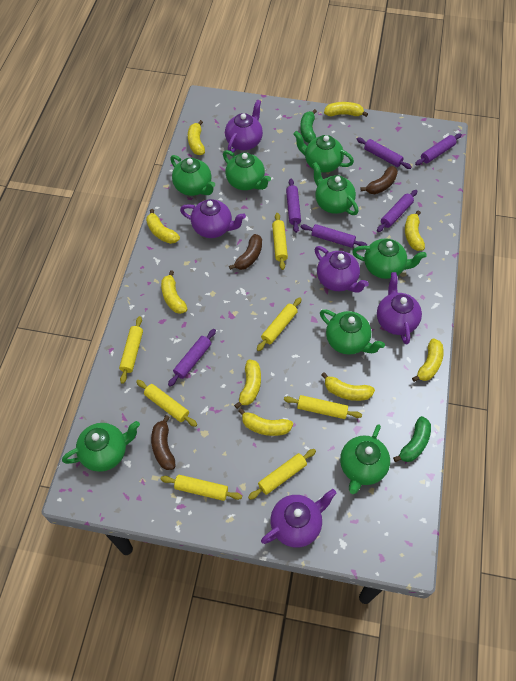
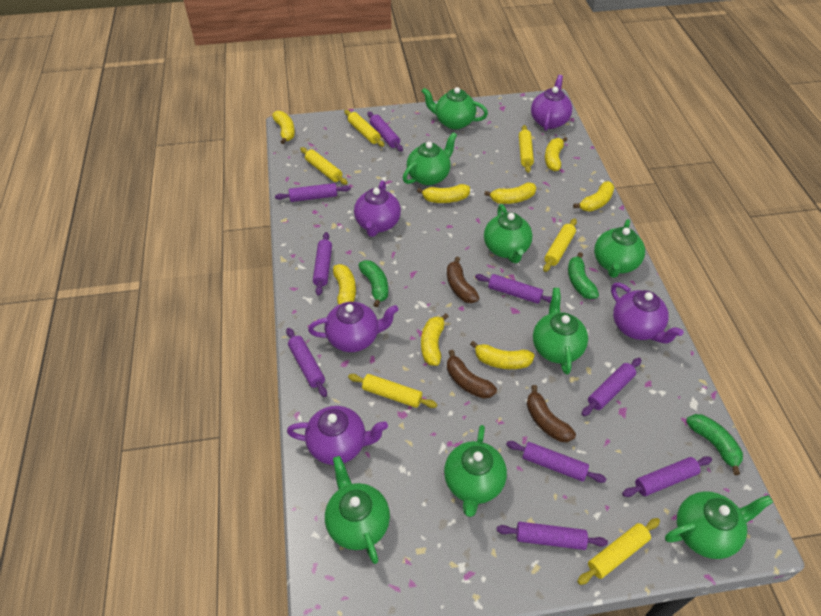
green banana: 2 -> 3
purple rolling pin: 6 -> 9
yellow banana: 9 -> 8
yellow rolling pin: 7 -> 6

